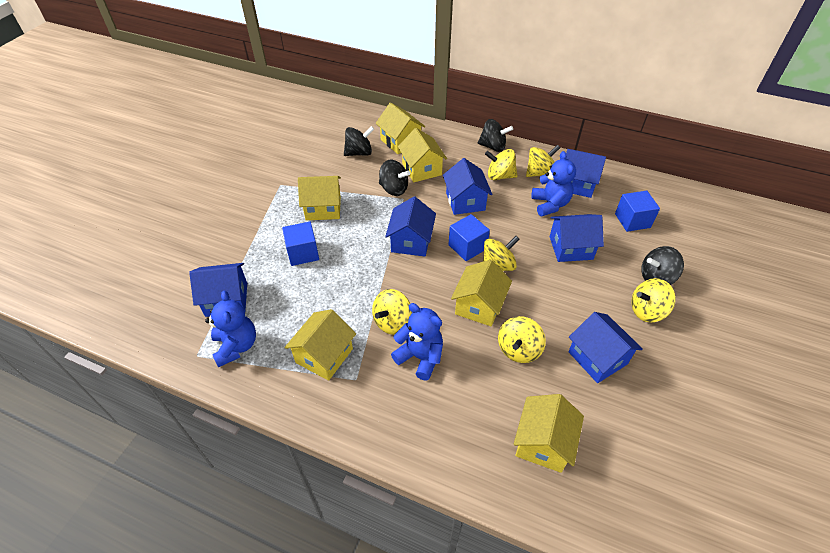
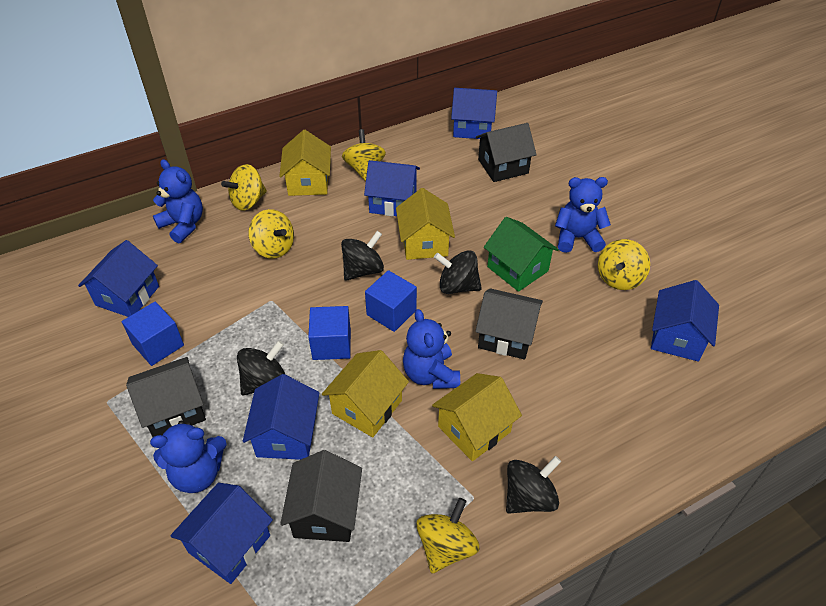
black house: 0 -> 4
blue teddy bear: 3 -> 4
green house: 0 -> 1
yellow house: 6 -> 4
yellow spinning top: 6 -> 5

